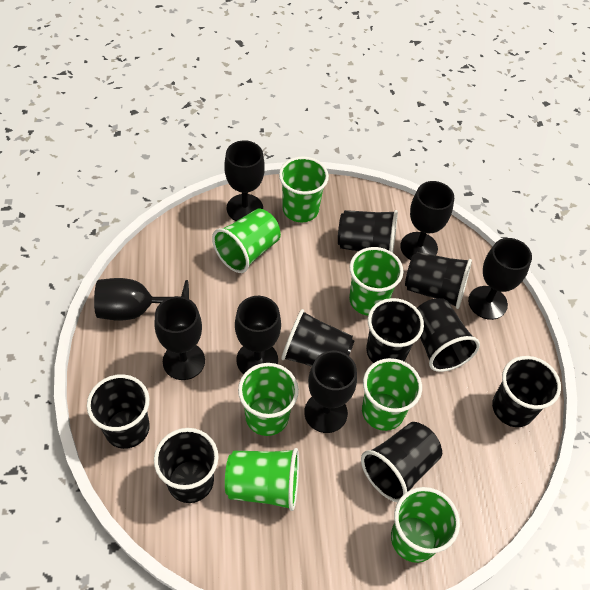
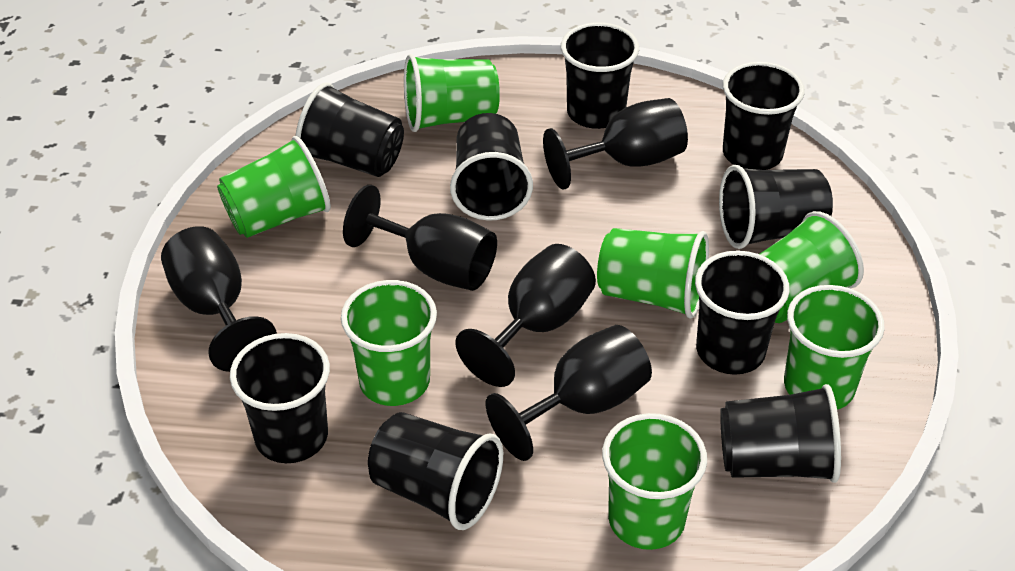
black goblet: 7 -> 5

